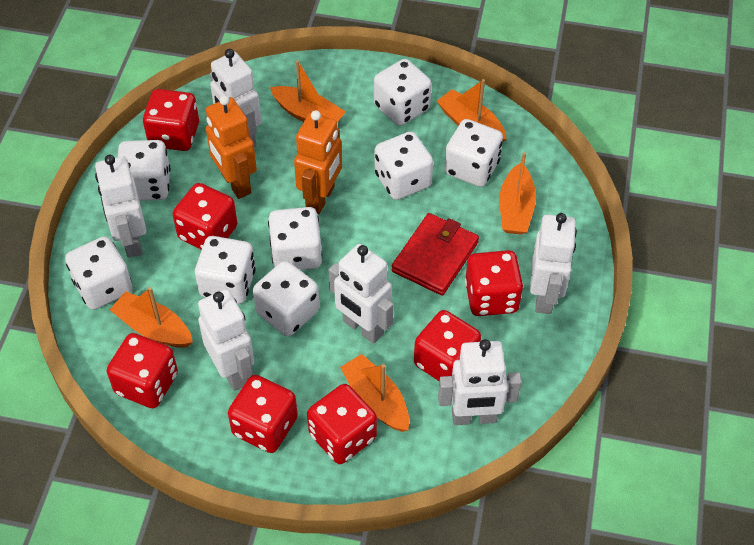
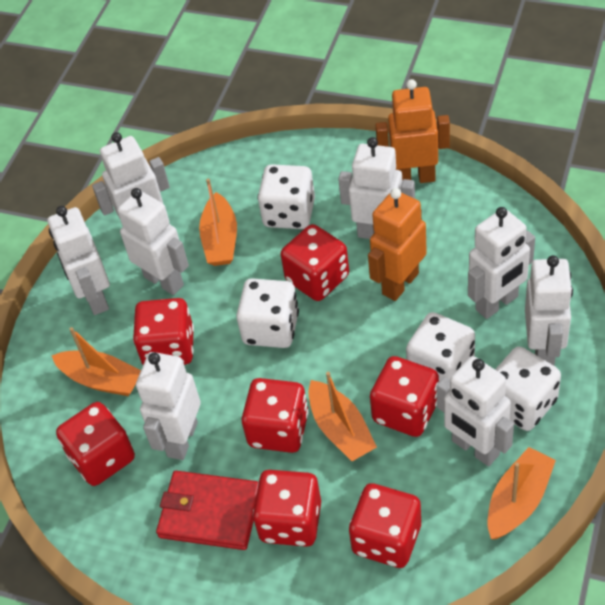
orange boat: 5 -> 4
white dice: 8 -> 4
white robot: 6 -> 8

